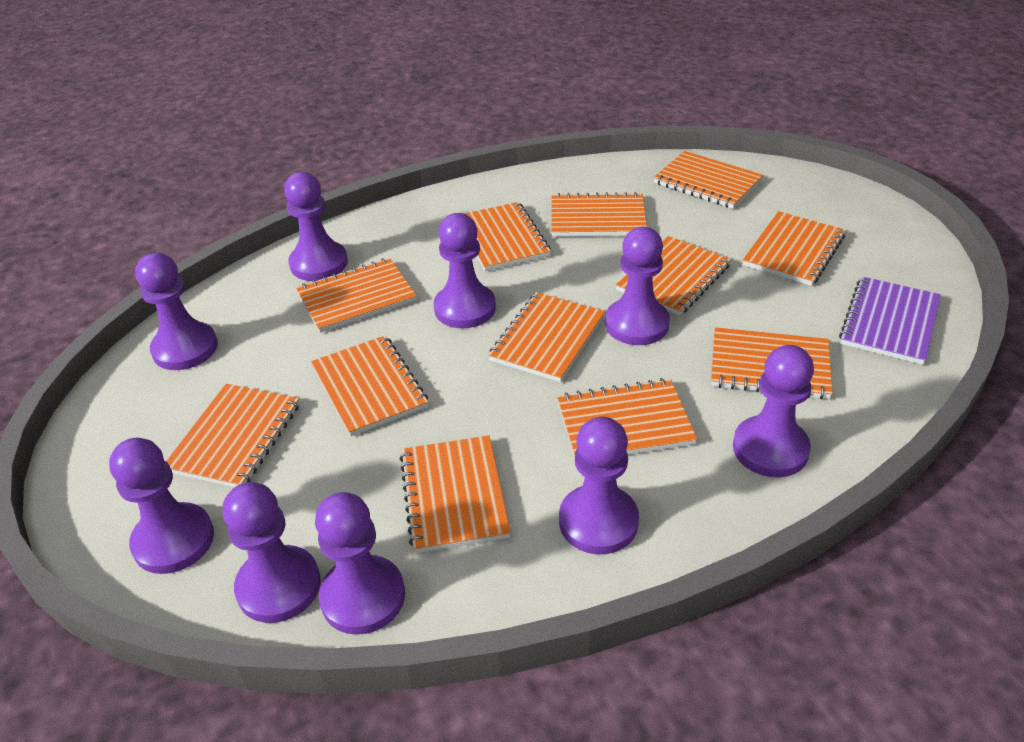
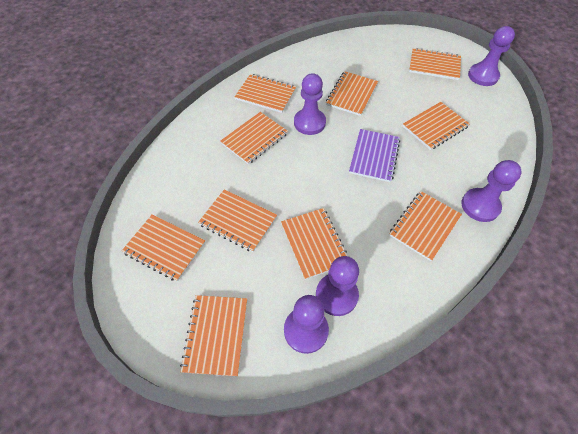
orange notebook: 12 -> 10
purple pawn: 9 -> 5

